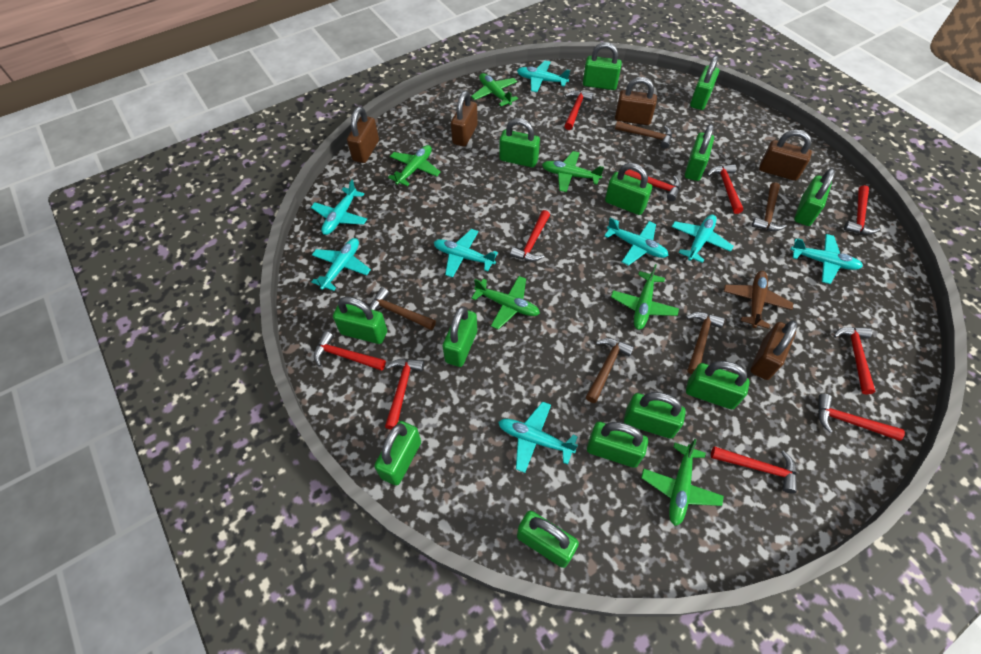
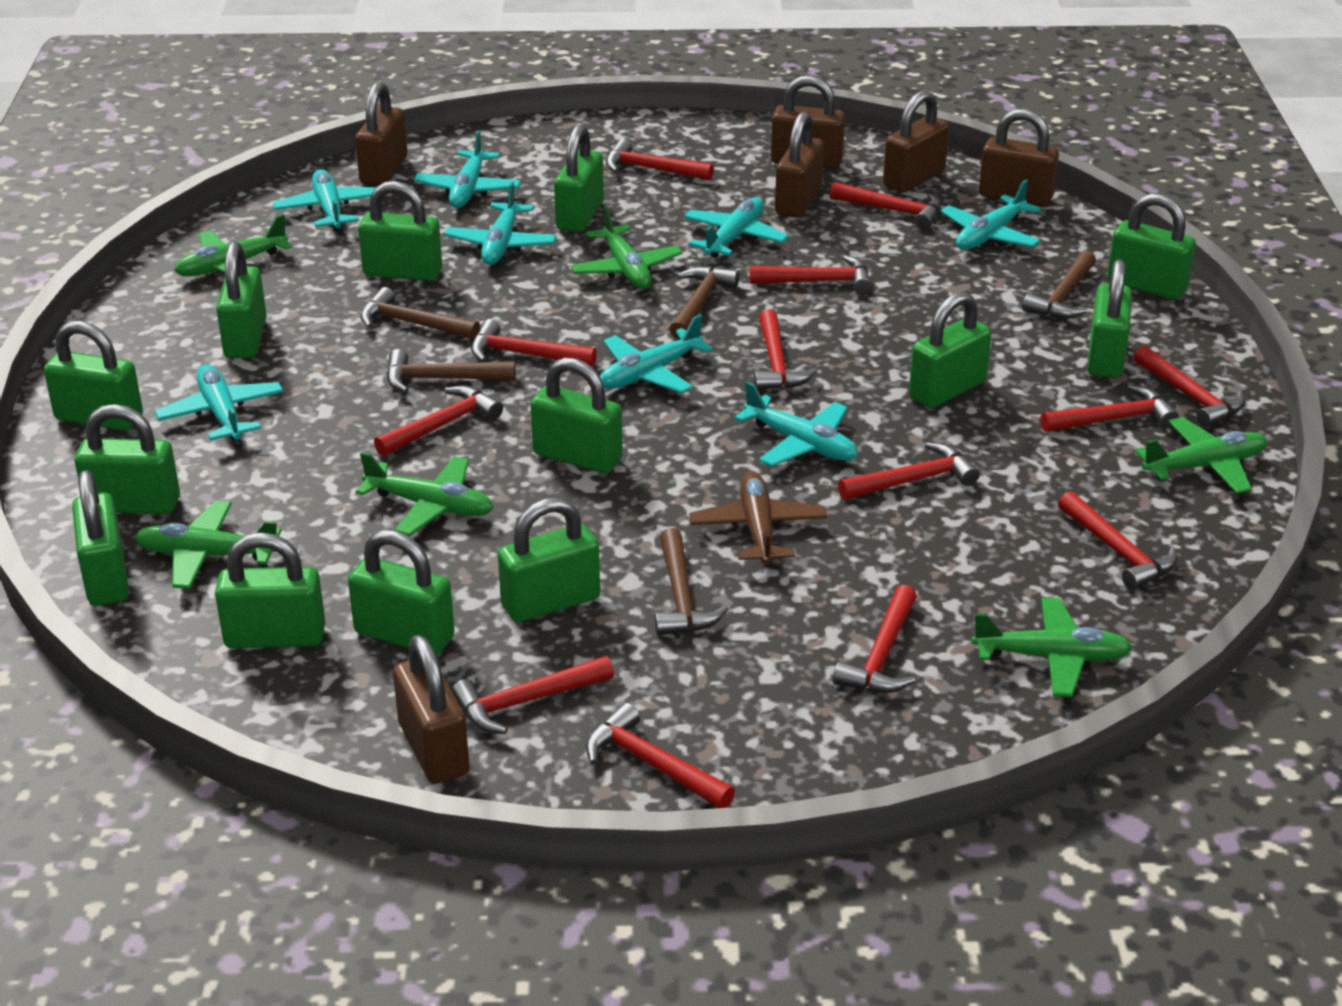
brown padlock: 5 -> 6
red hammer: 10 -> 13

